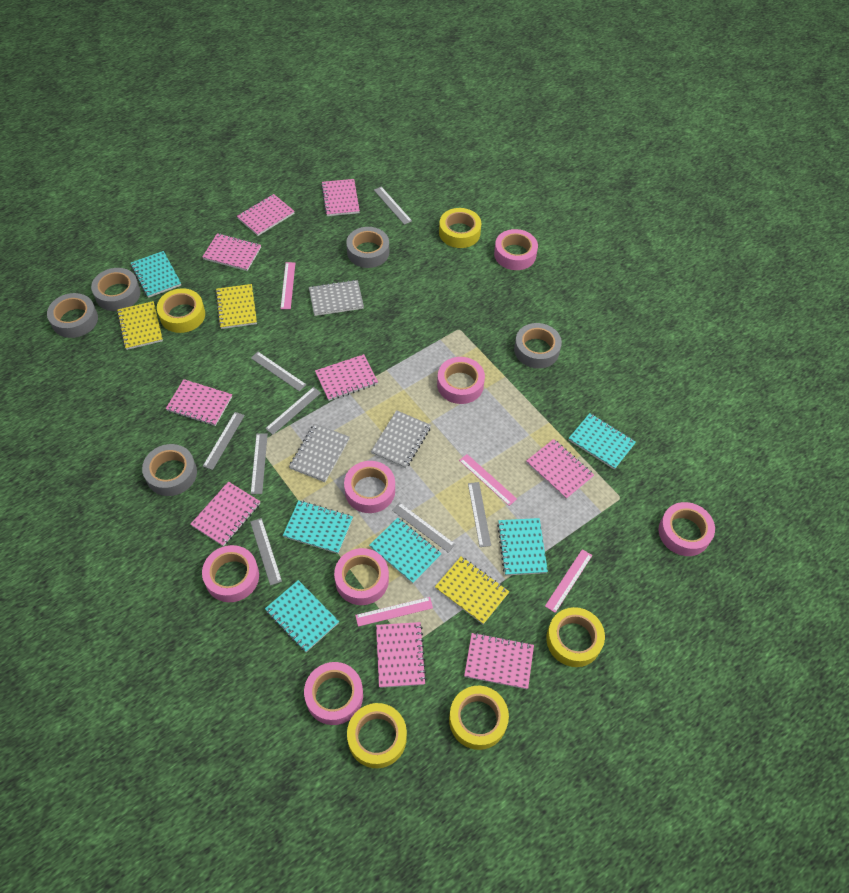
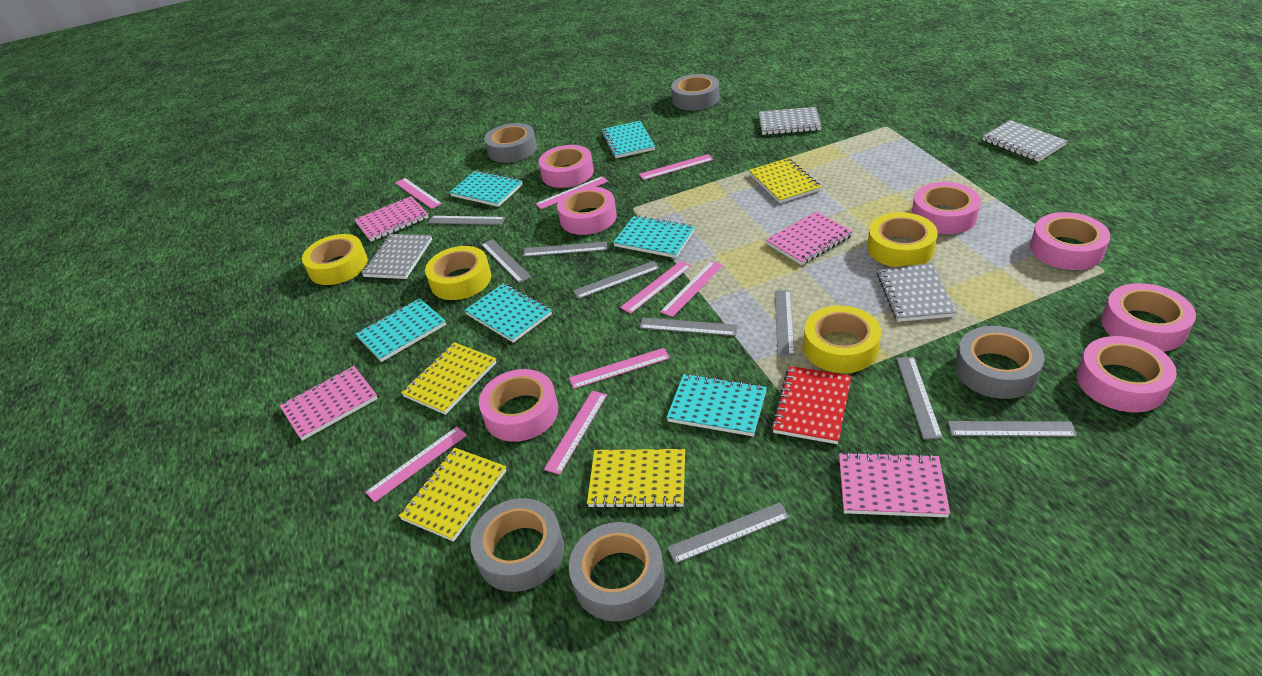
grey notebook: 3 -> 4
grey ruler: 8 -> 9
pink notebook: 9 -> 4
pink ruler: 4 -> 8
red notebook: 0 -> 1
yellow notebook: 3 -> 4
yellow tape: 5 -> 4

